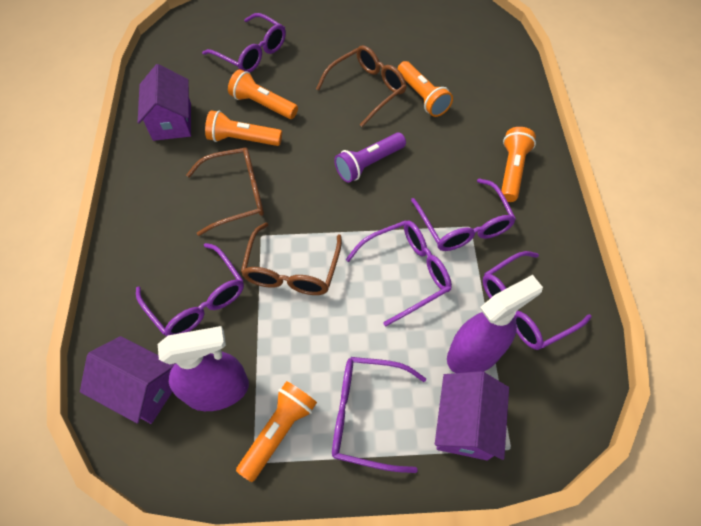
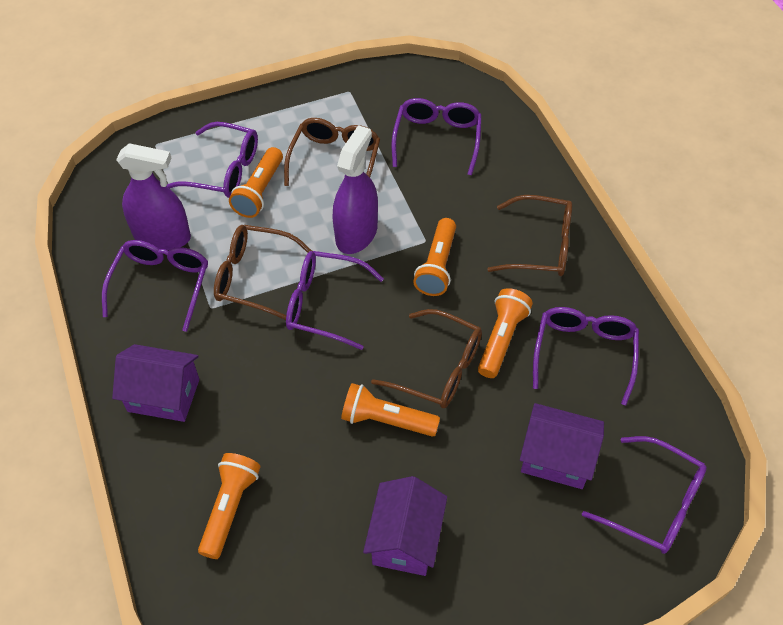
brown glasses: 3 -> 4
purple flashlight: 1 -> 0

